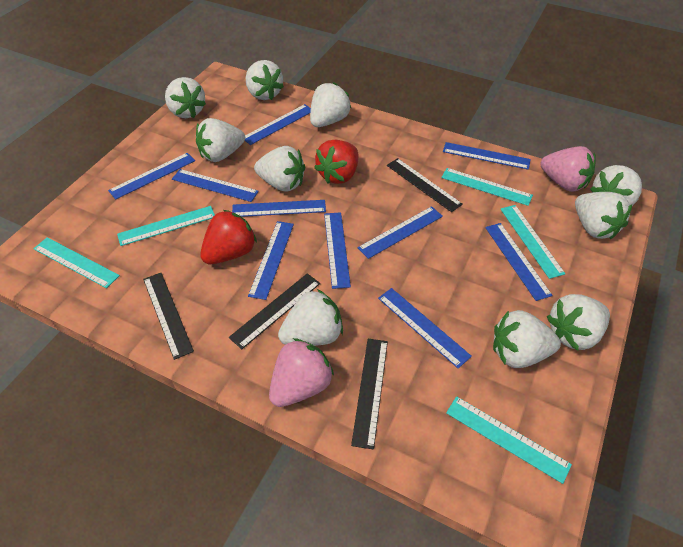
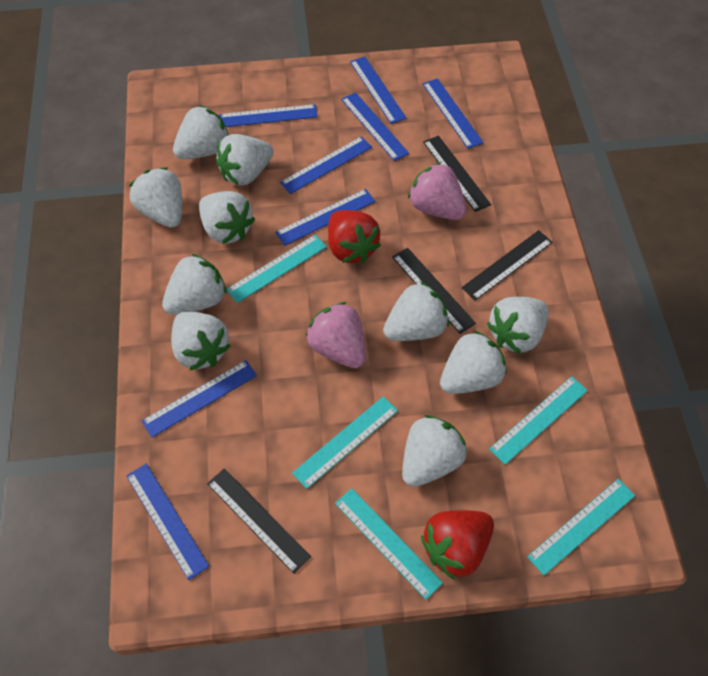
blue ruler: 10 -> 8

